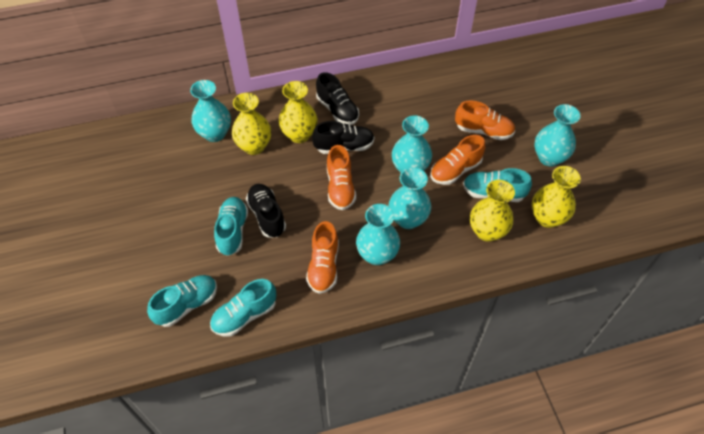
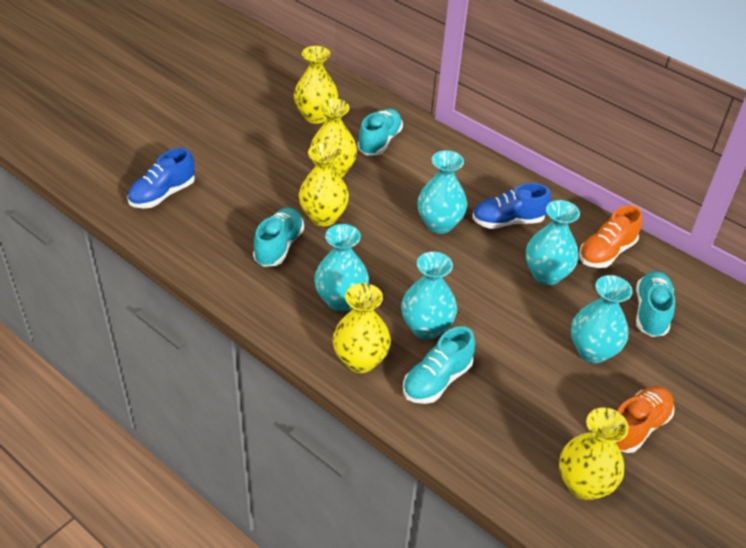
black shoe: 3 -> 0
blue shoe: 0 -> 2
orange shoe: 4 -> 2
yellow vase: 4 -> 5

